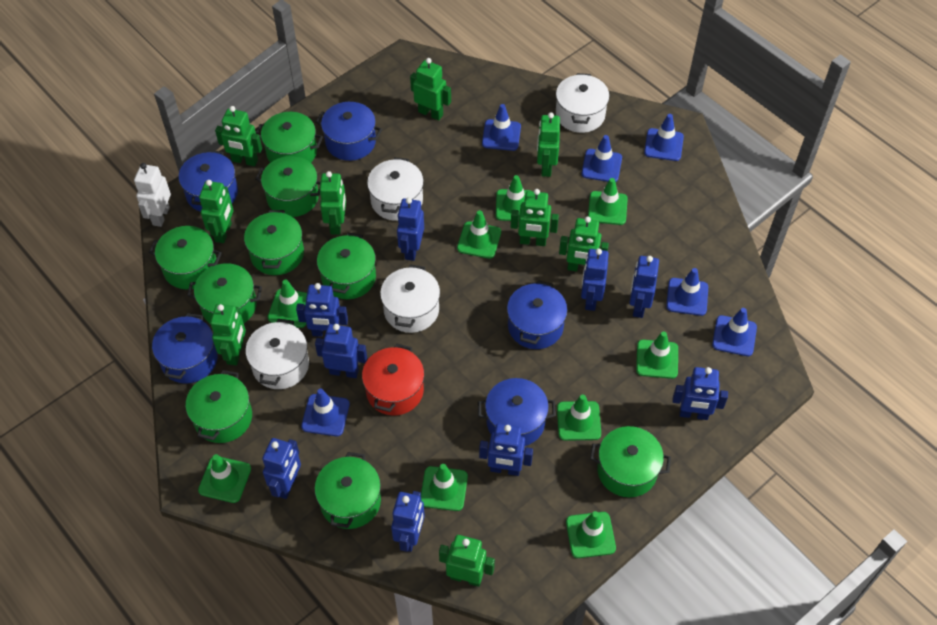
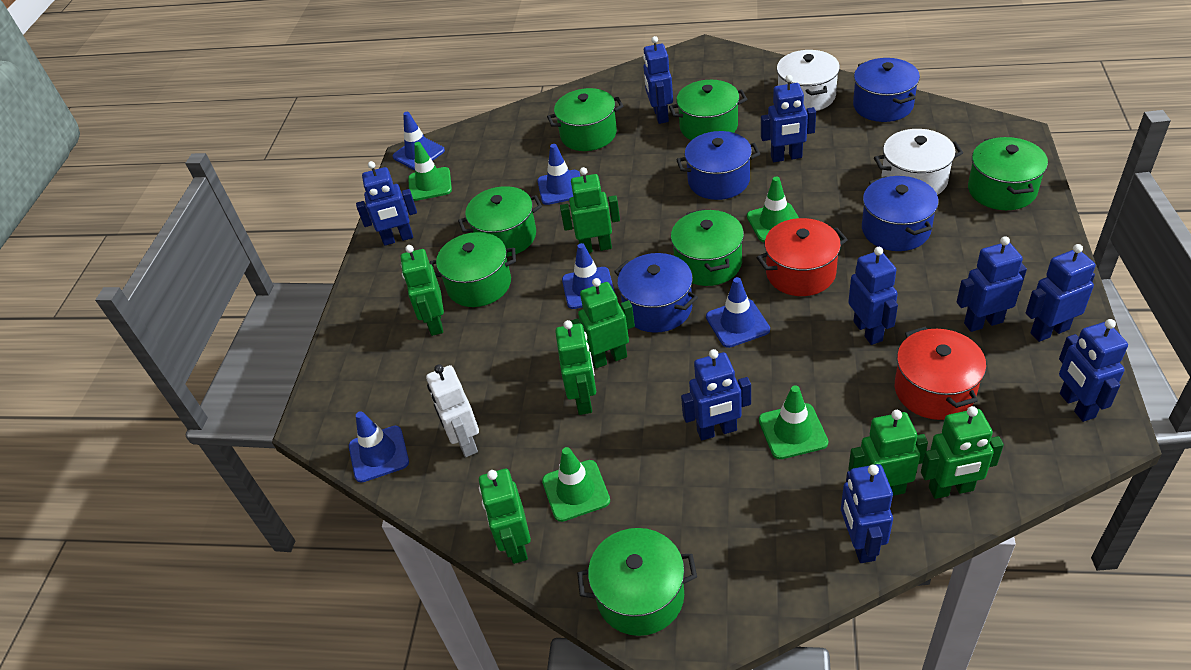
blue pot: 5 -> 4
blue traffic cone: 6 -> 5
green pot: 9 -> 7
green robot: 9 -> 7
green traffic cone: 9 -> 4
red pot: 1 -> 2
white pot: 4 -> 2

